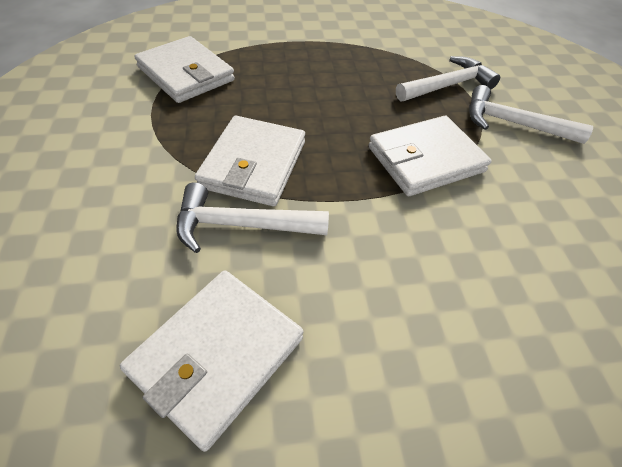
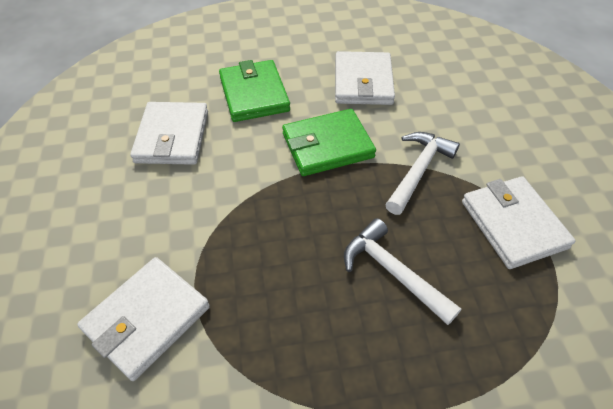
green wallet: 0 -> 2
white hammer: 3 -> 2

